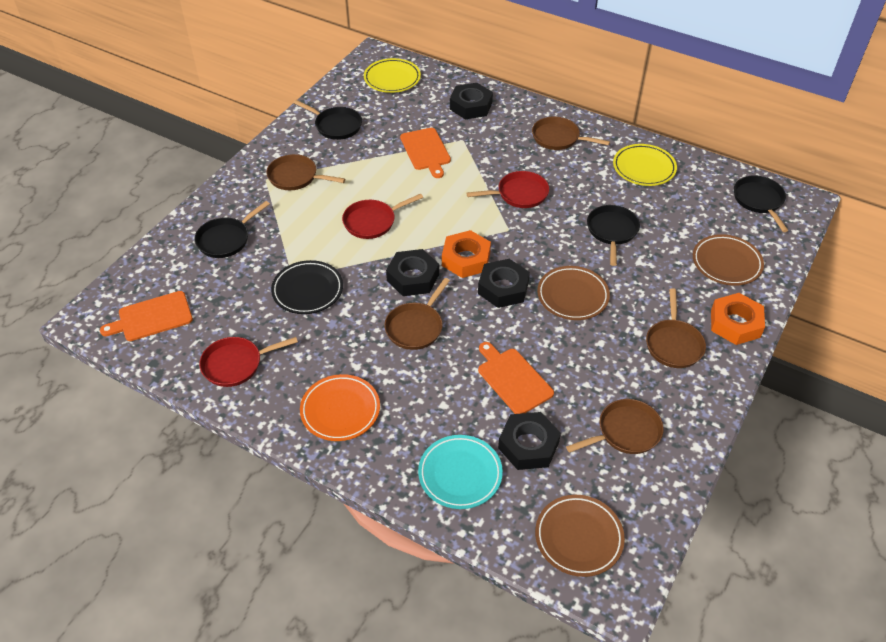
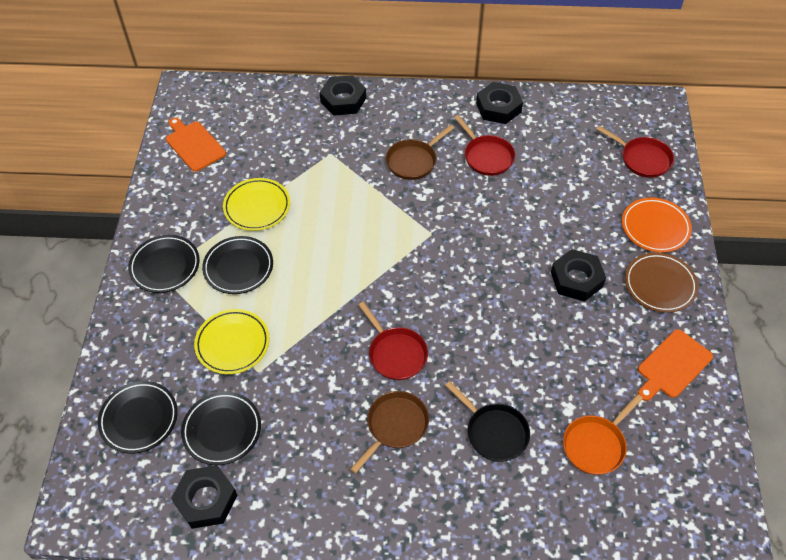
black pan: 4 -> 1
black plate: 1 -> 4
brown pan: 5 -> 2
brown plate: 3 -> 1
orange cutting board: 3 -> 2
orange nut: 2 -> 0
orange pan: 0 -> 1
turquoise plate: 1 -> 0

